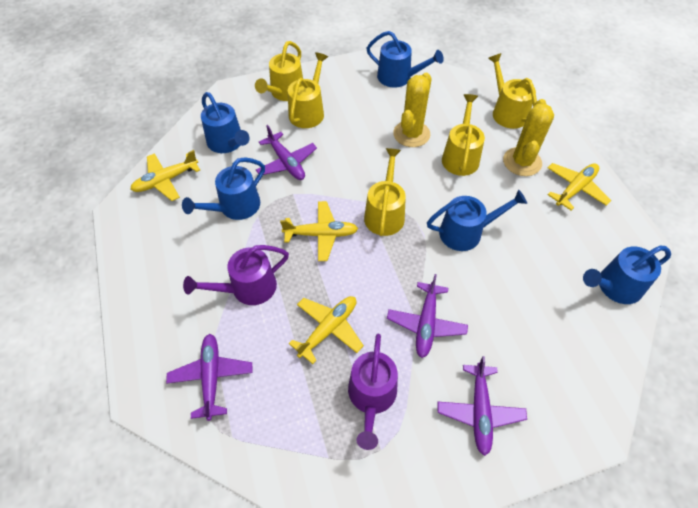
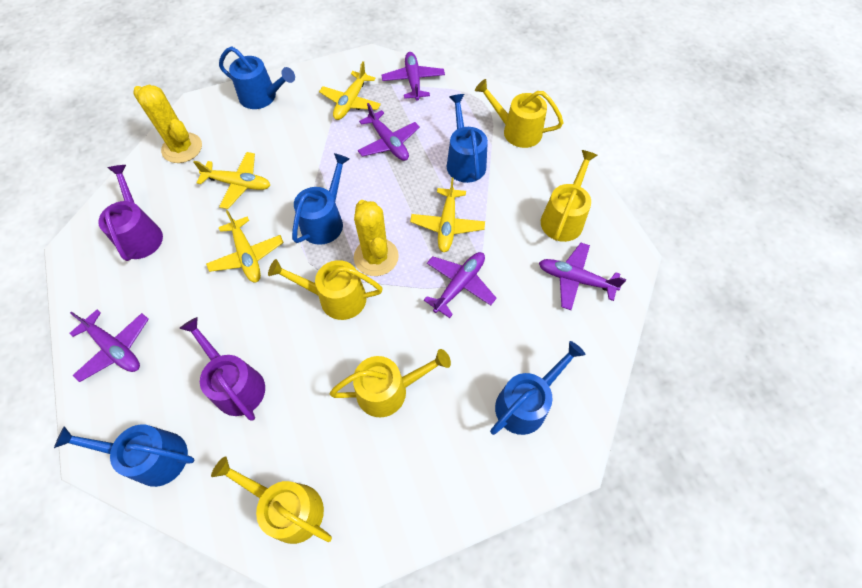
purple plane: 4 -> 5

